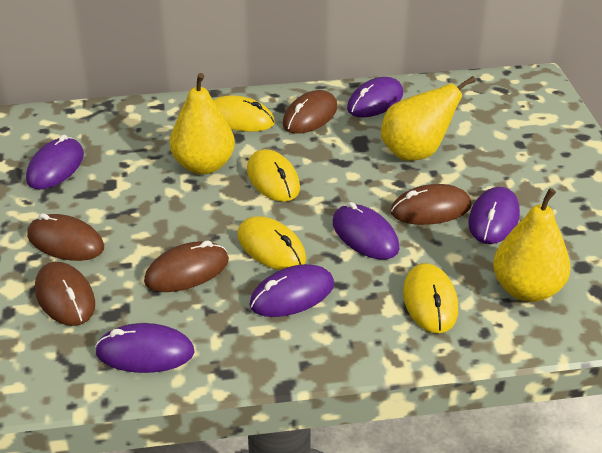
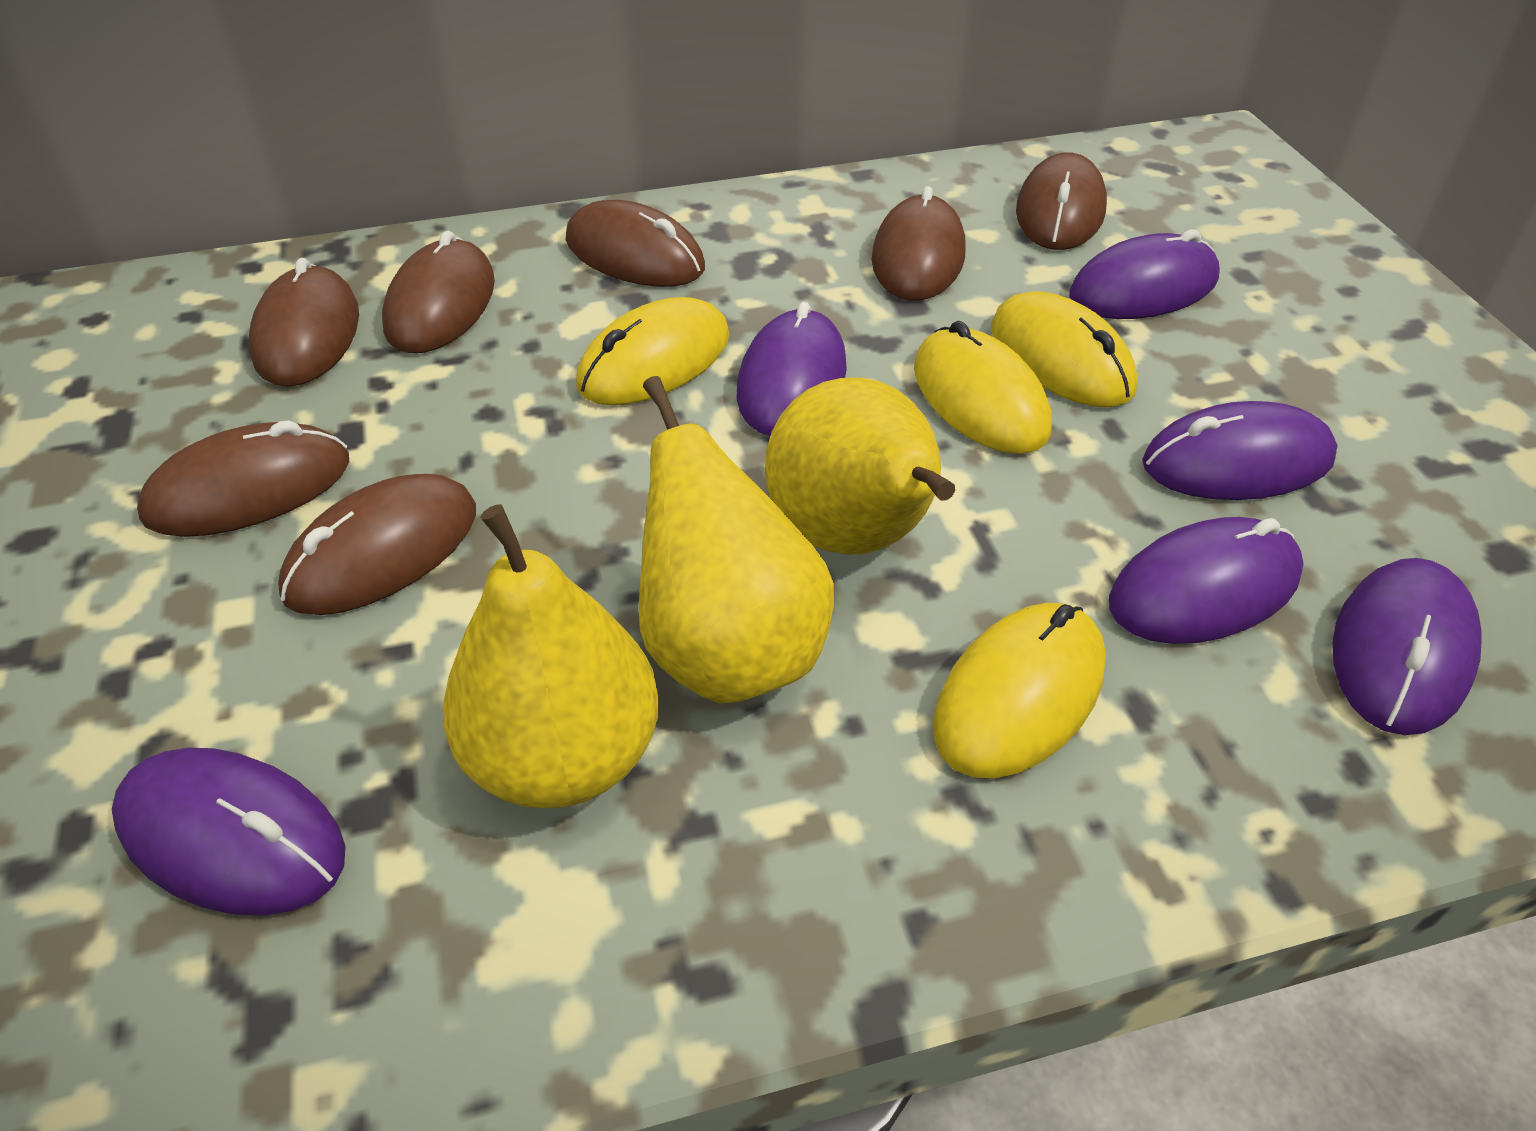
brown mouse: 5 -> 7

